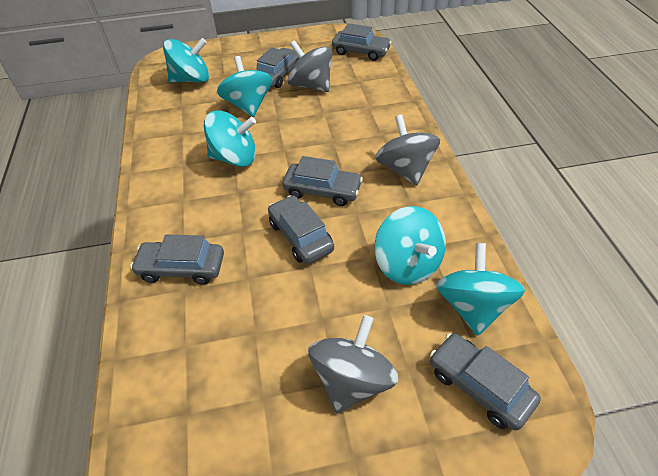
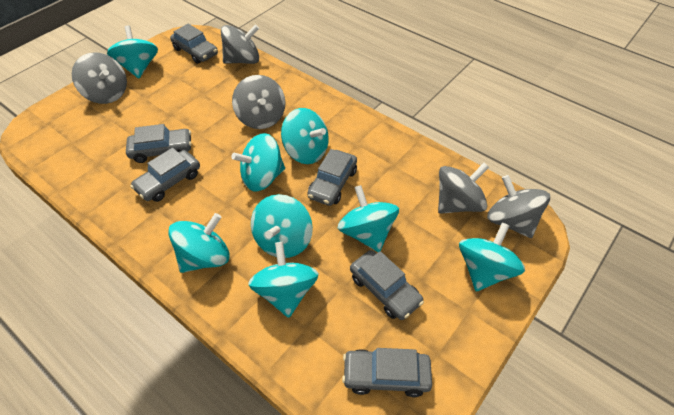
grey spinning top: 3 -> 5
turquoise spinning top: 5 -> 8

